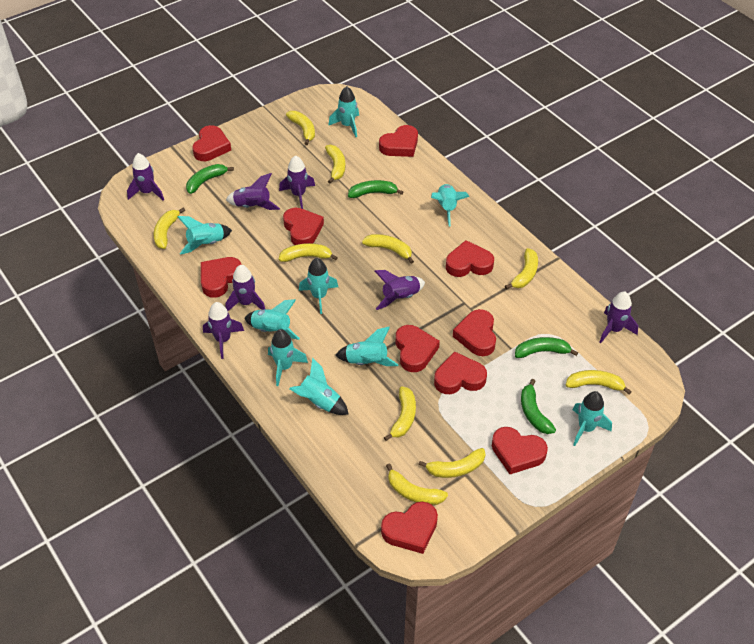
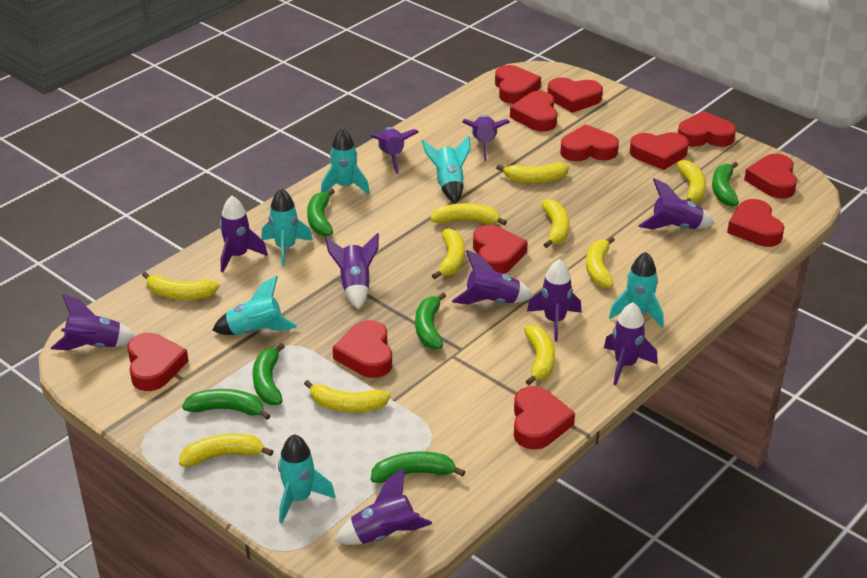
green banana: 4 -> 6
purple rocket: 7 -> 10
red heart: 10 -> 12
turquoise rocket: 9 -> 6

